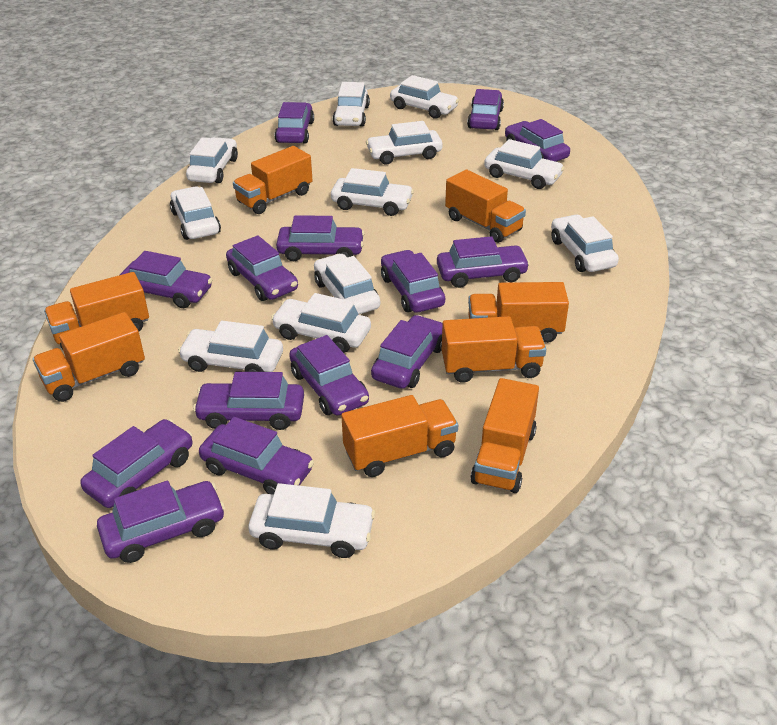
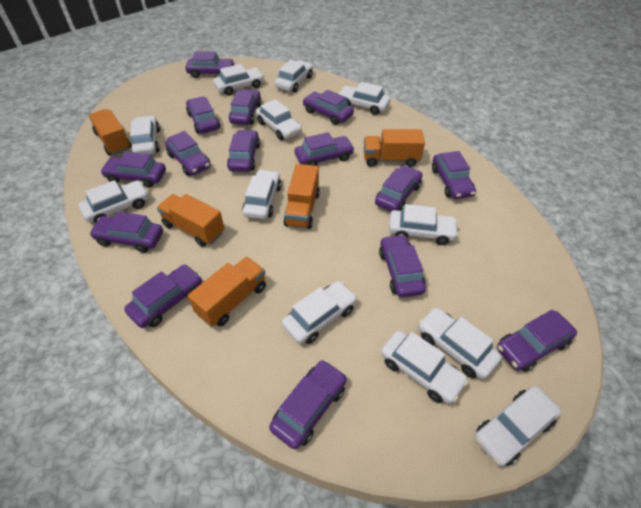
orange truck: 8 -> 5
purple car: 14 -> 15

